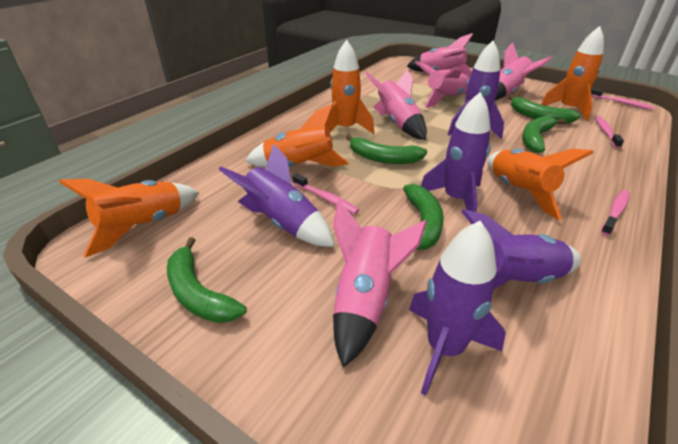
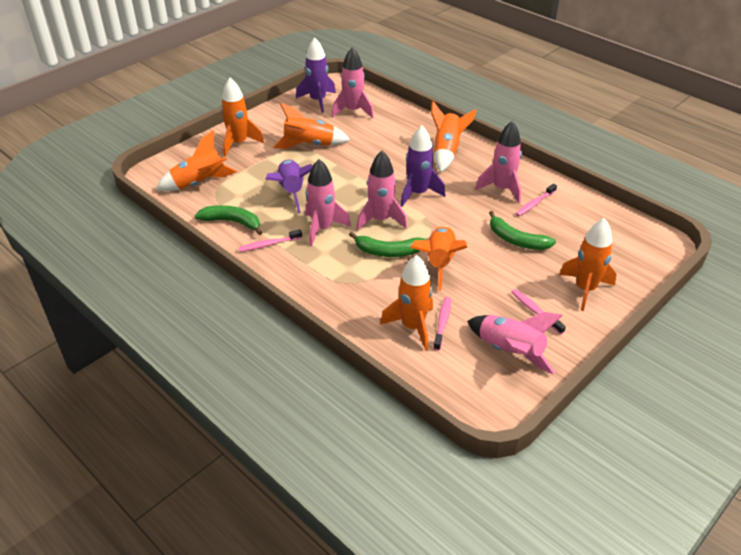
green banana: 5 -> 3
orange rocket: 5 -> 7
purple rocket: 5 -> 3

